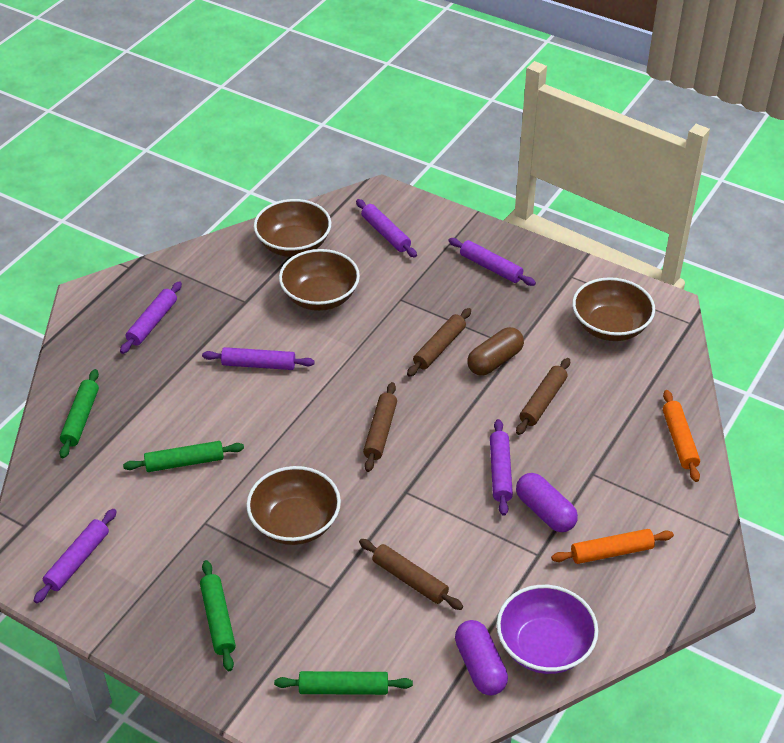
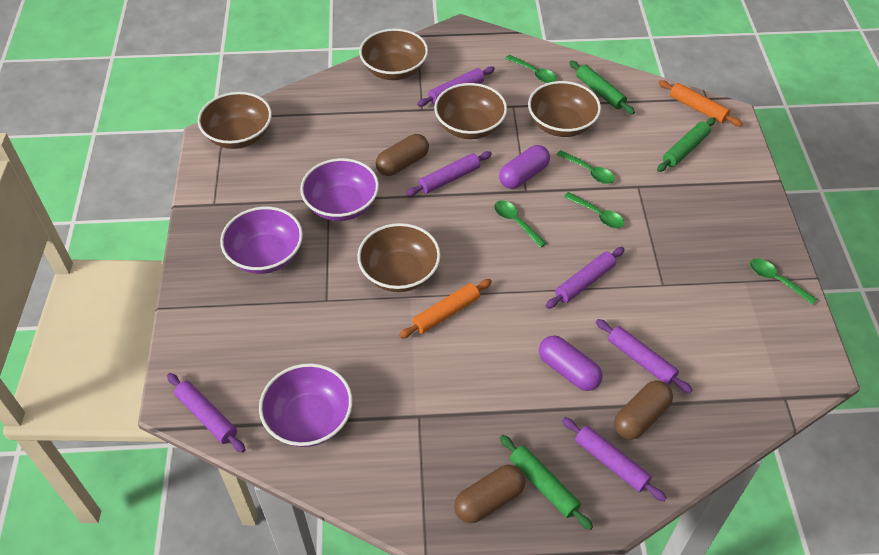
brown bowl: 4 -> 5
brown capsule: 1 -> 3
brown rolling pin: 4 -> 0
green rolling pin: 4 -> 3
green spoon: 0 -> 5
purple bowl: 1 -> 3

